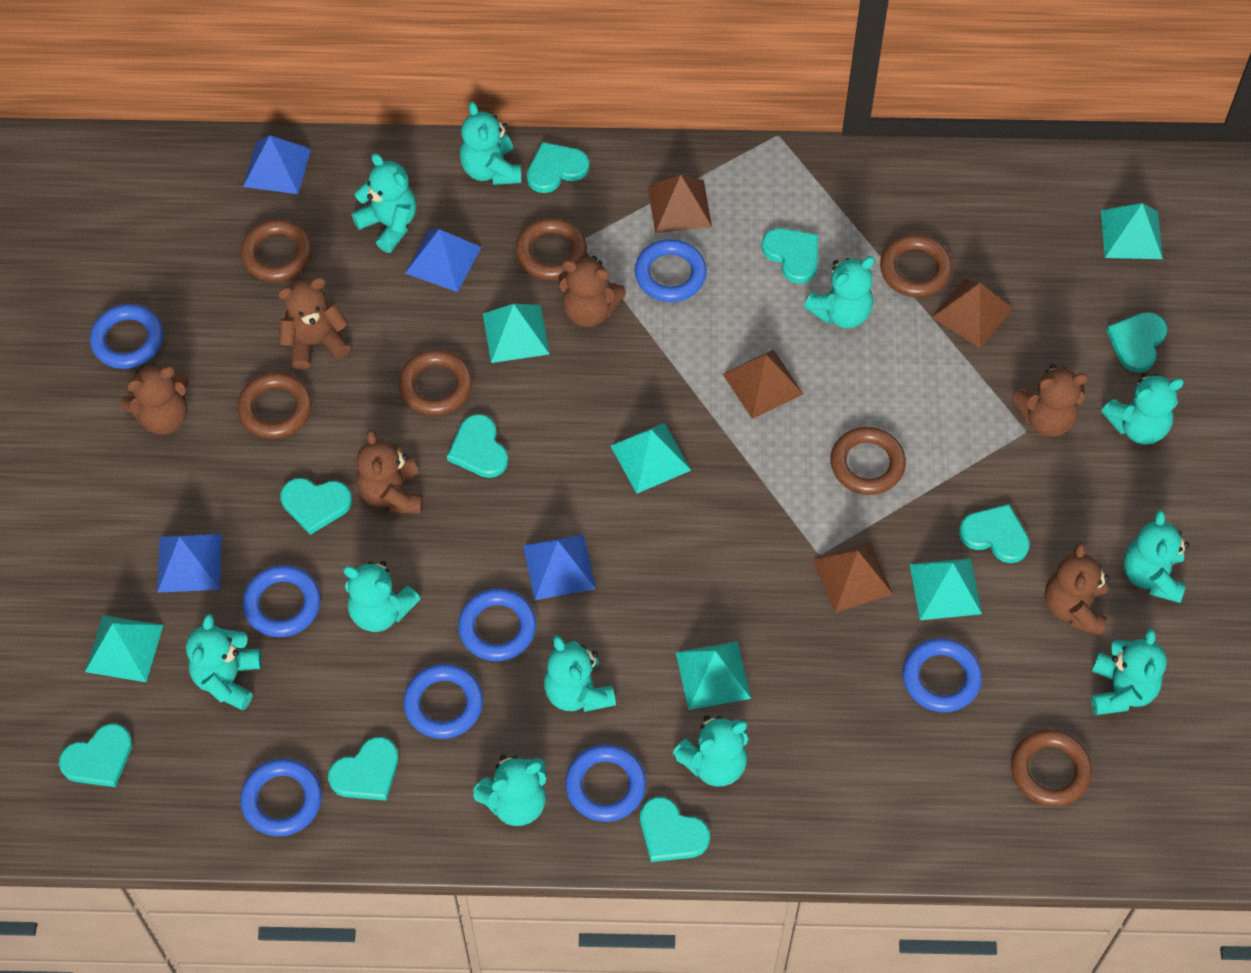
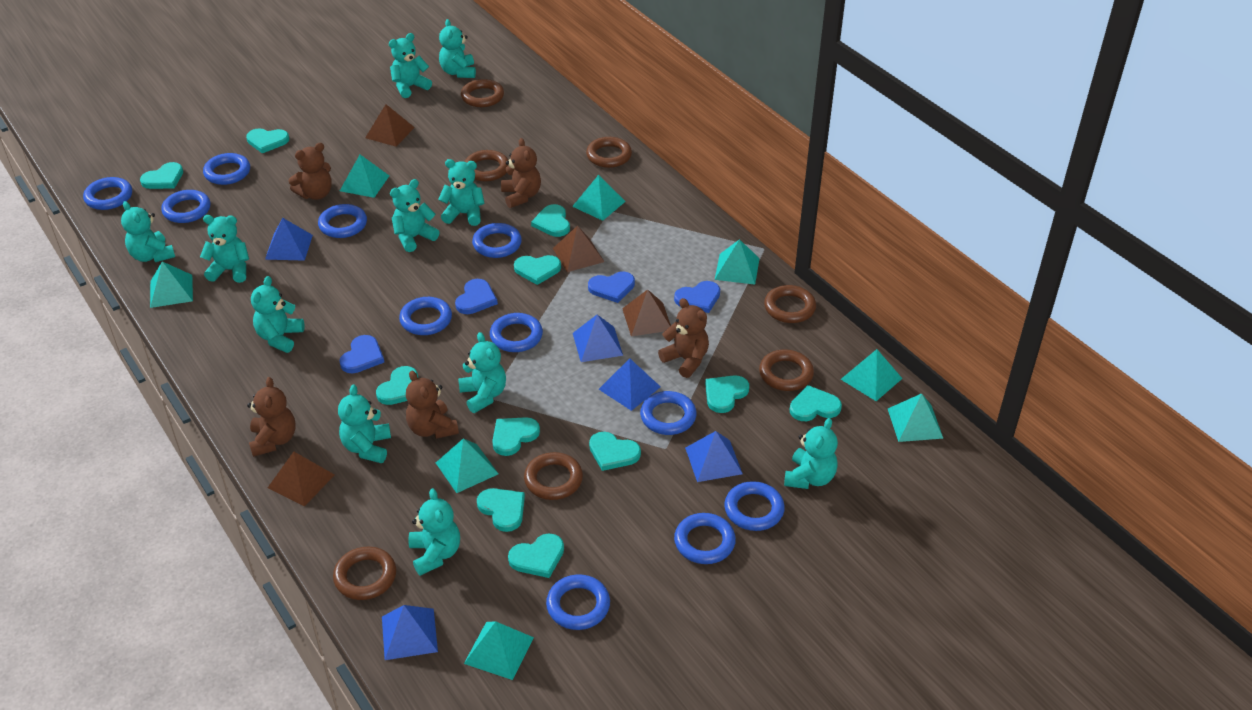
blue heart: 0 -> 4
blue pyramid: 4 -> 5
blue ring: 8 -> 11
brown teddy bear: 6 -> 5
turquoise heart: 9 -> 11
turquoise pyramid: 6 -> 8

